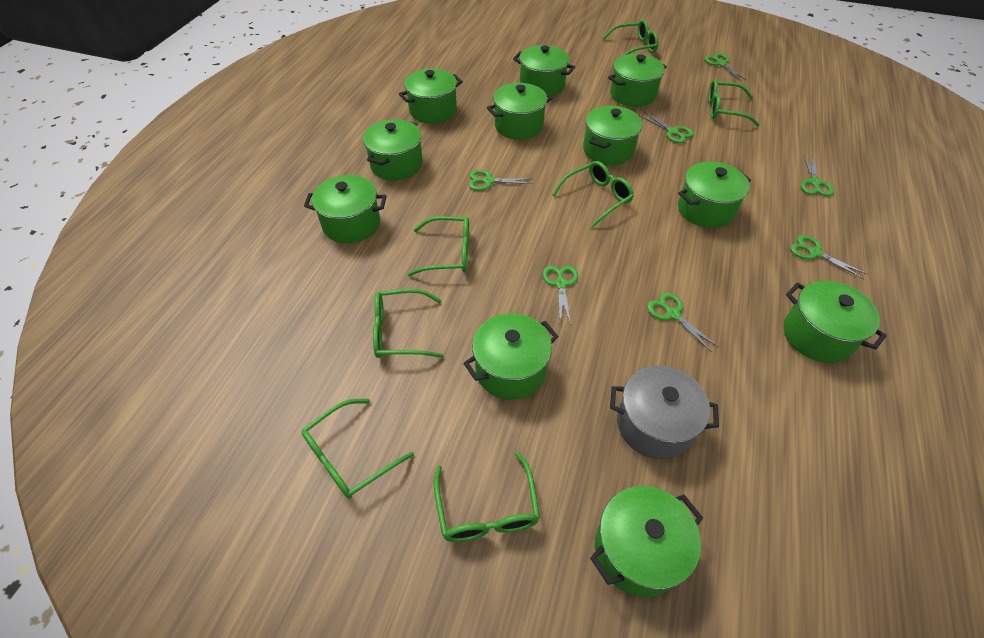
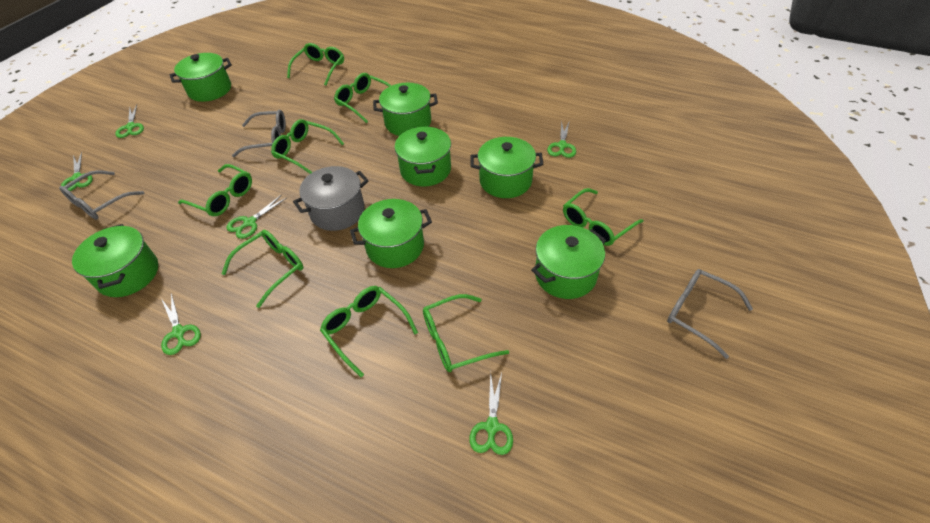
green glasses: 7 -> 8
green pot: 11 -> 7
green scissors: 7 -> 6
grey glasses: 0 -> 3

